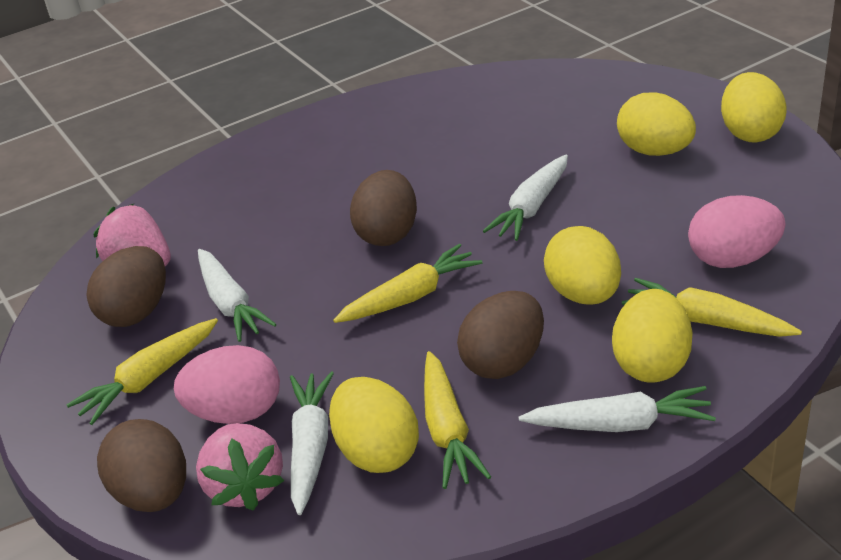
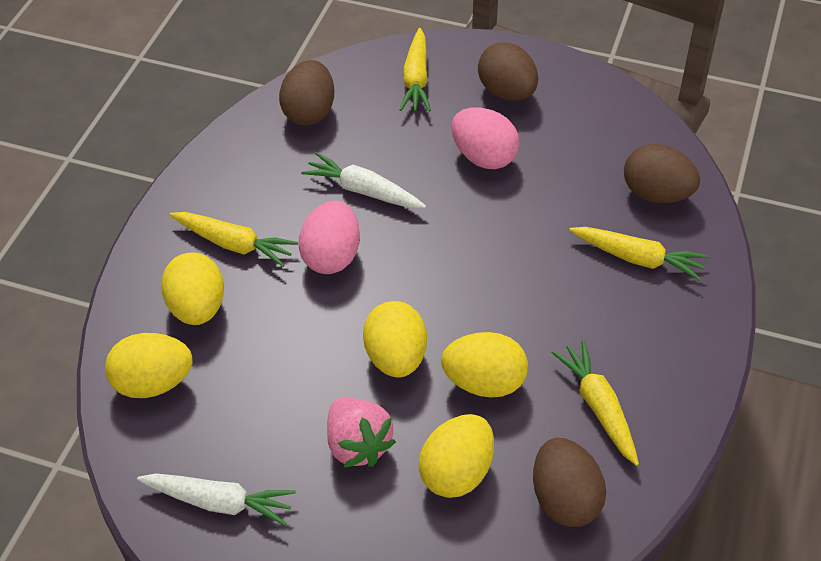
pink strawberry: 2 -> 1
white carrot: 4 -> 2

